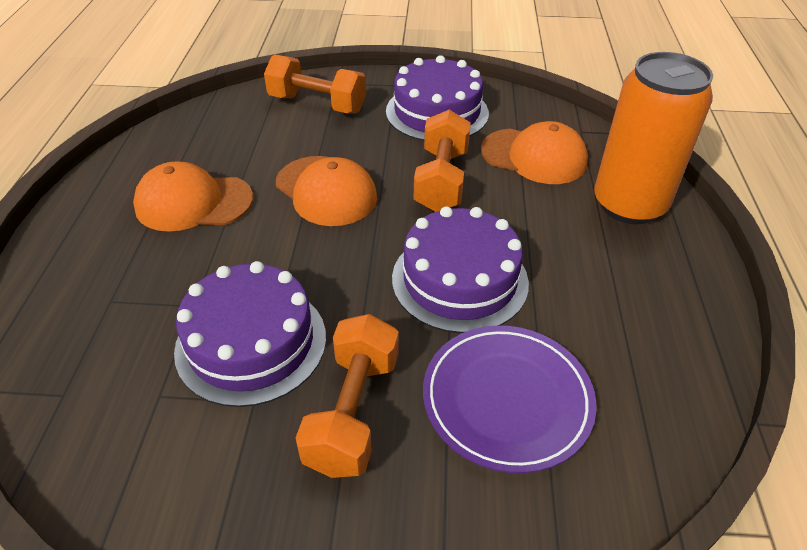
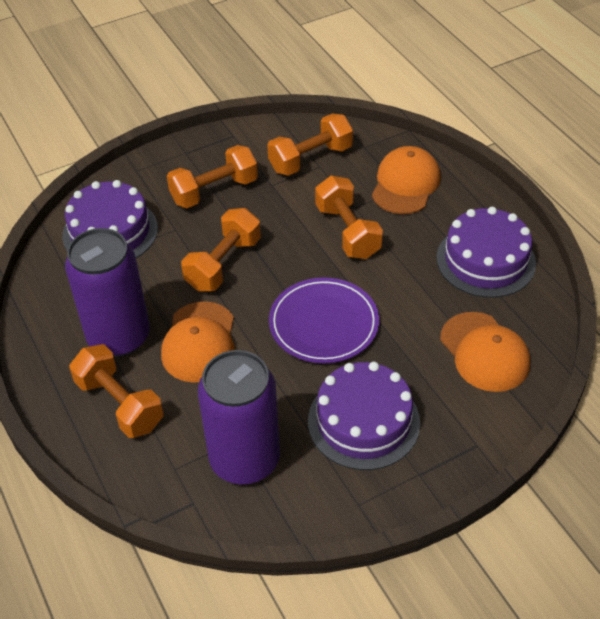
orange can: 1 -> 0
orange dumbbell: 3 -> 5
purple can: 0 -> 2

